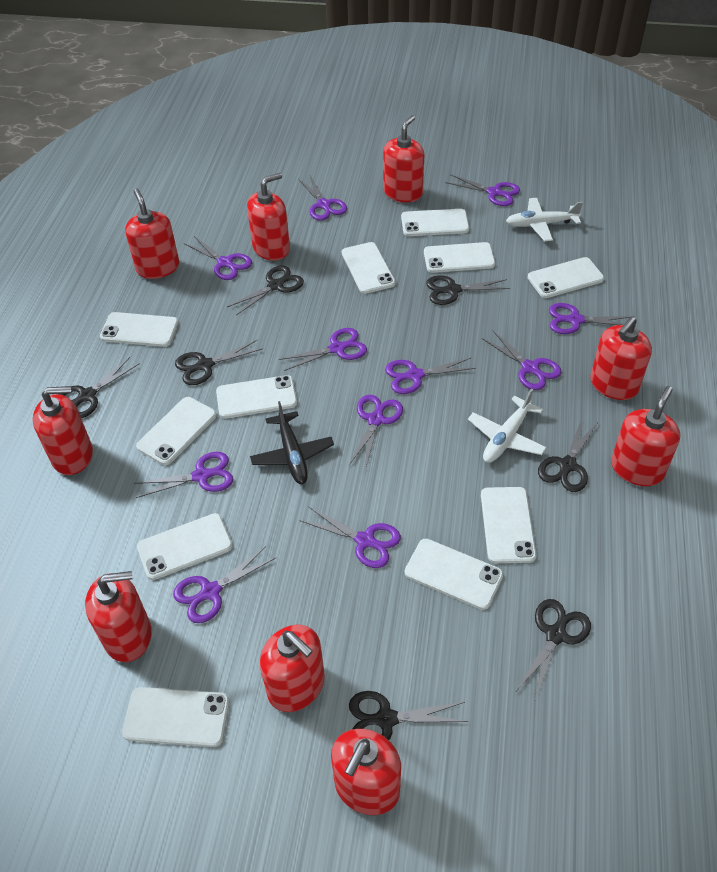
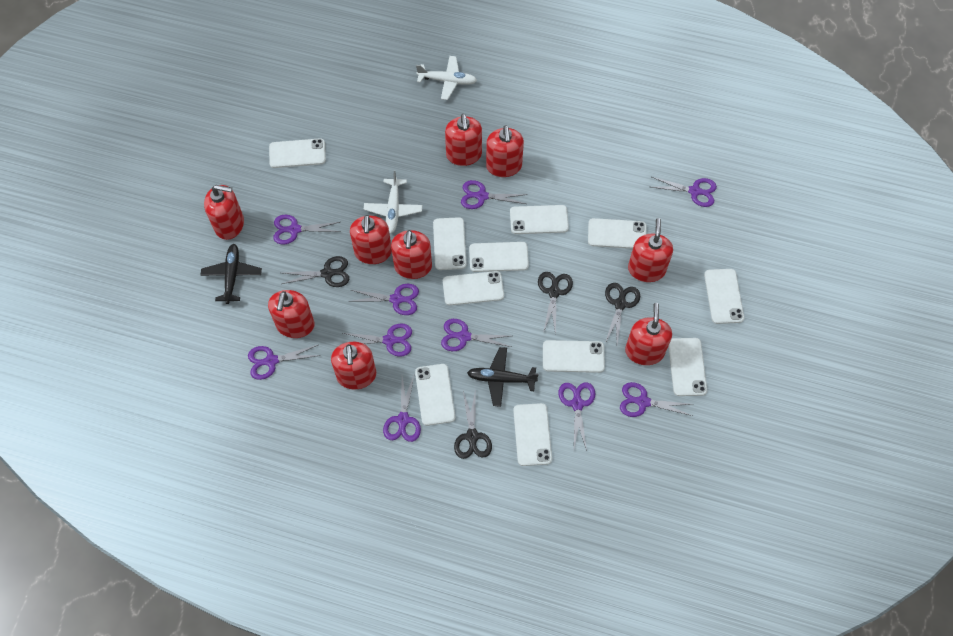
black plane: 1 -> 2
black scissors: 7 -> 4
purple scissors: 11 -> 10

